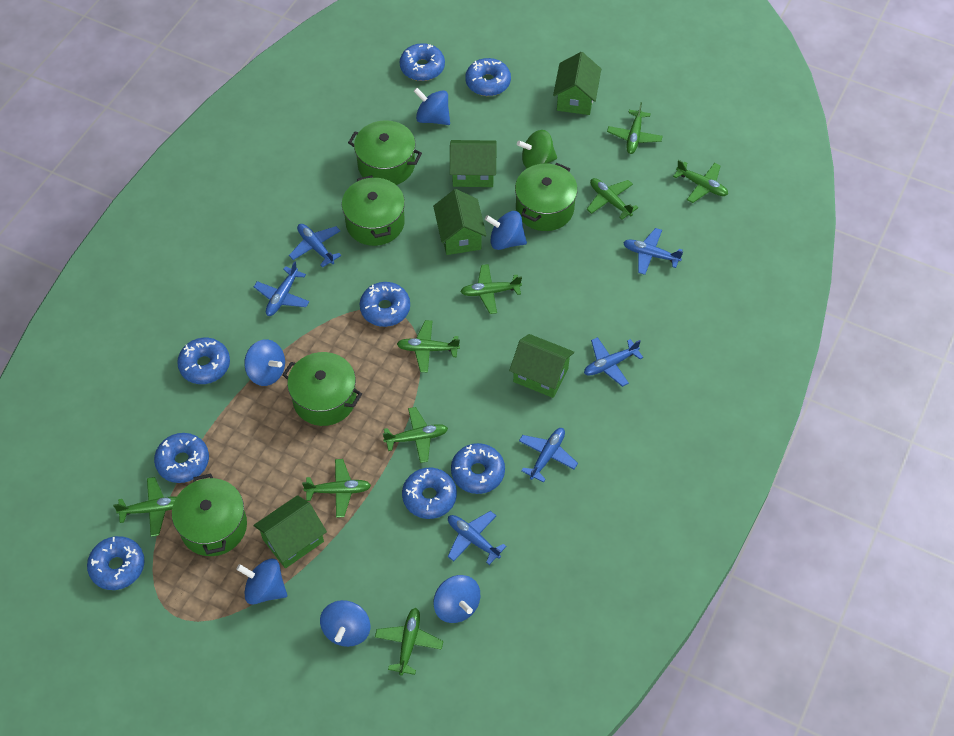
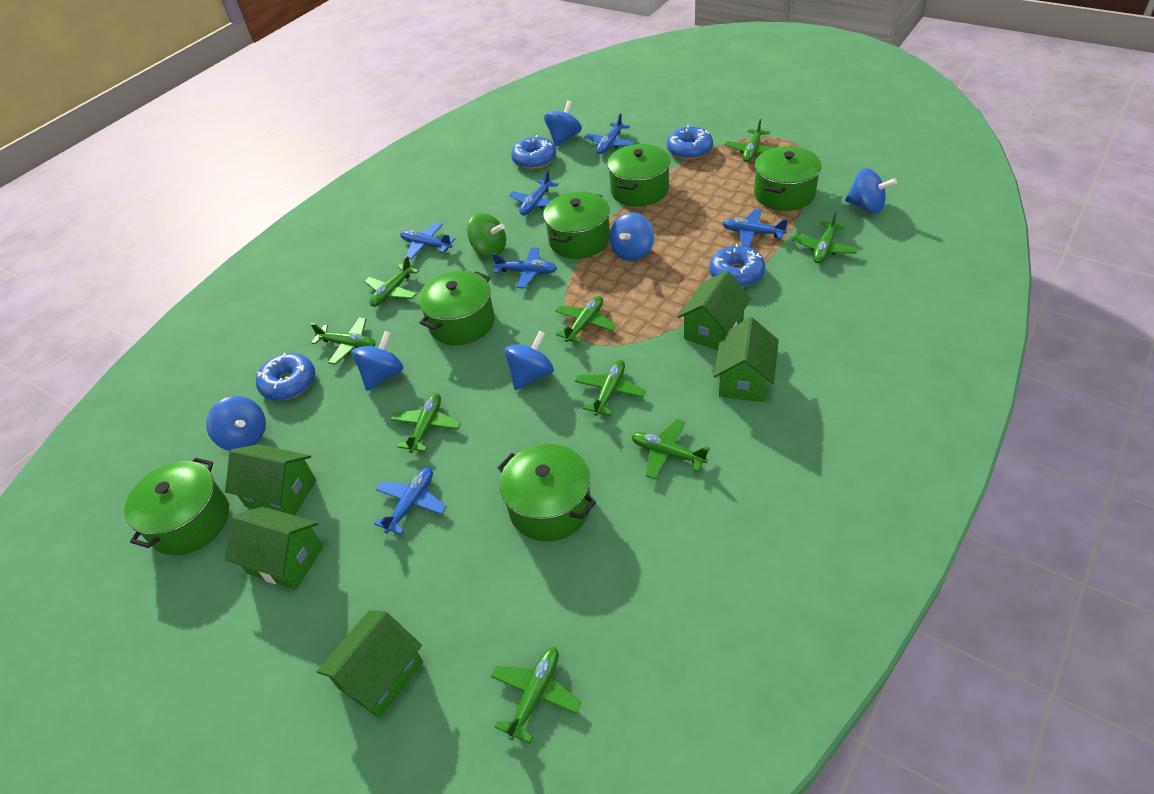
blue donut: 8 -> 4
green pot: 5 -> 6

